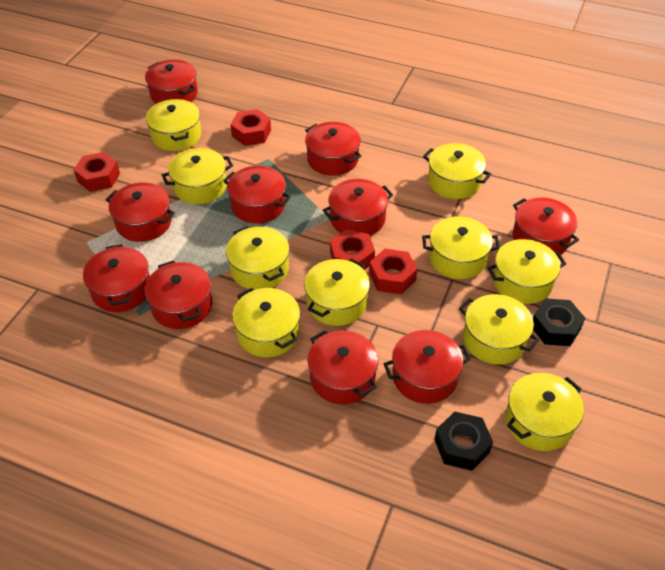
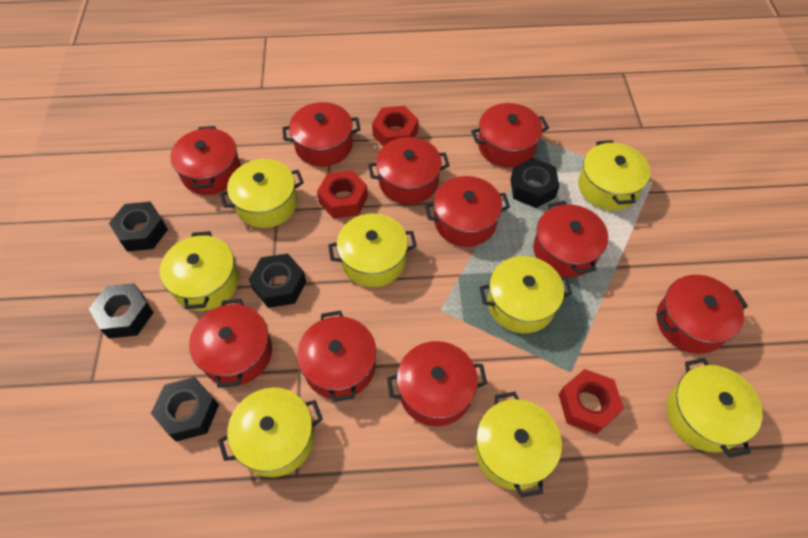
black nut: 2 -> 5
red nut: 4 -> 3
yellow pot: 10 -> 8

